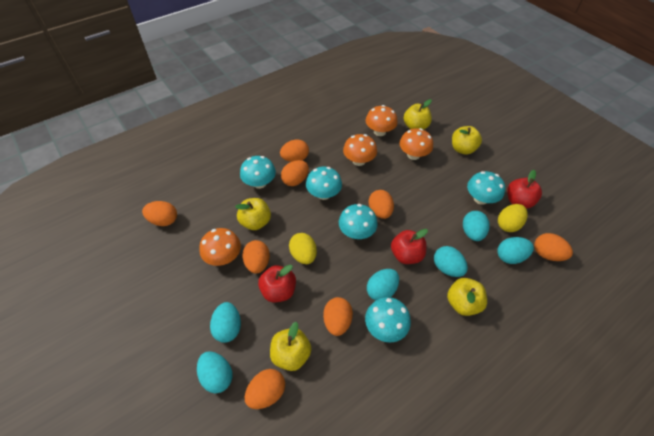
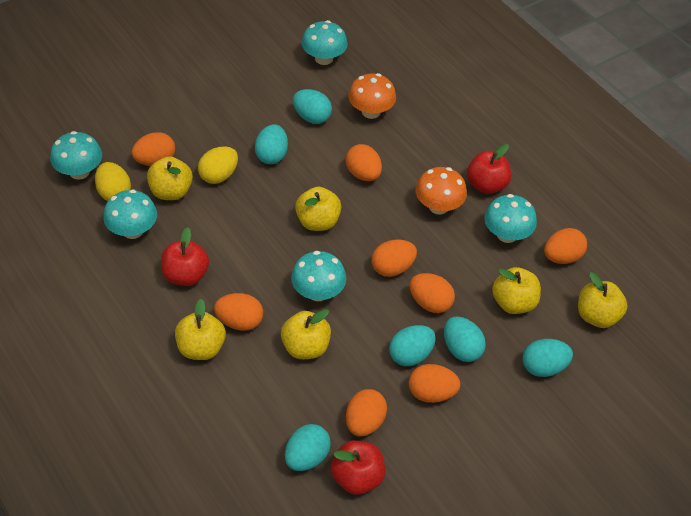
orange mushroom: 4 -> 2
yellow apple: 5 -> 6

